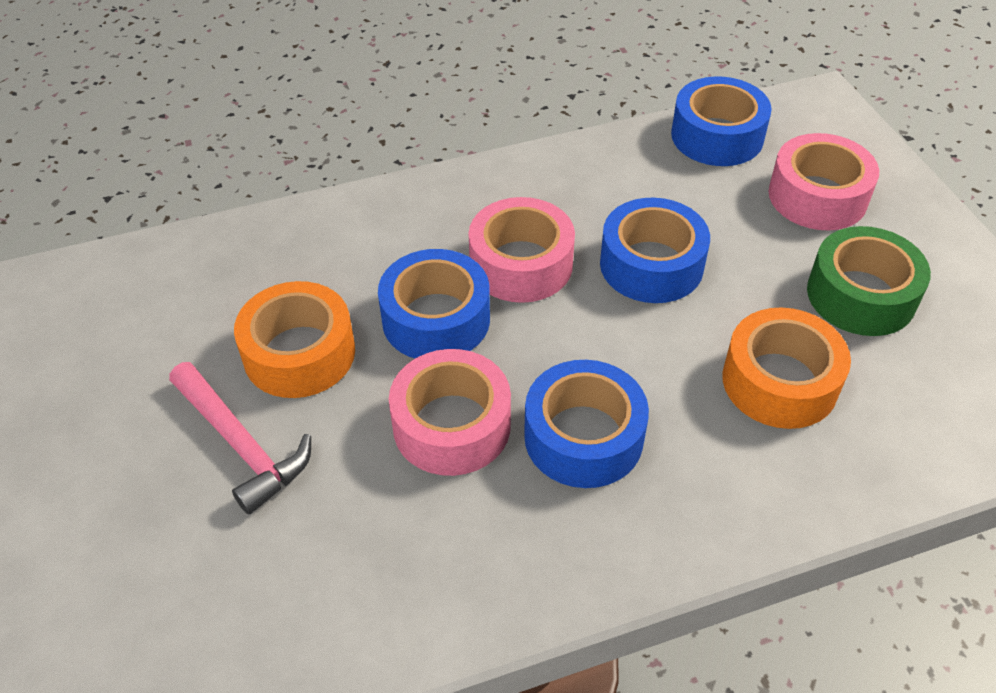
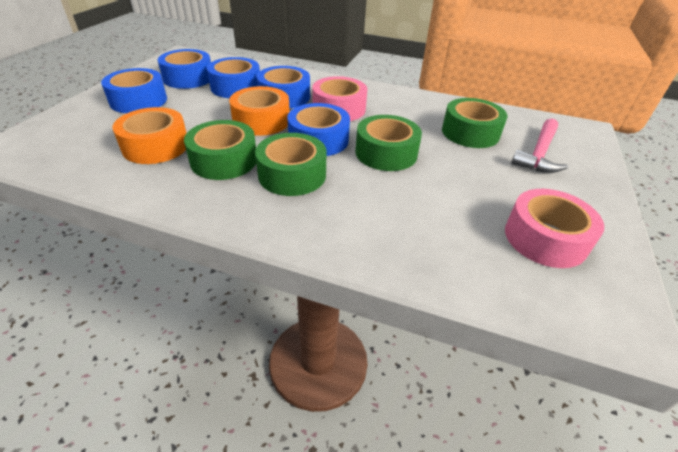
blue tape: 4 -> 5
green tape: 1 -> 4
pink tape: 3 -> 2

